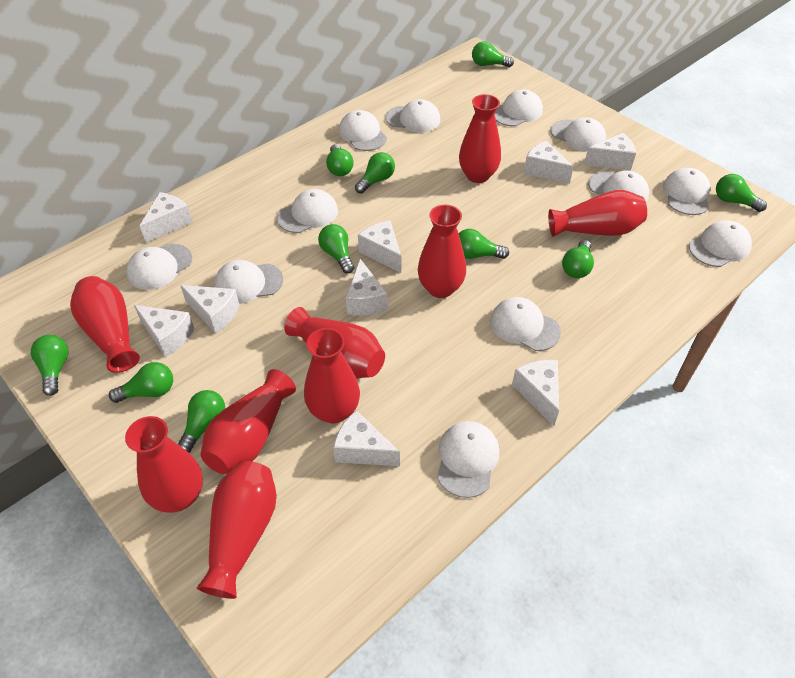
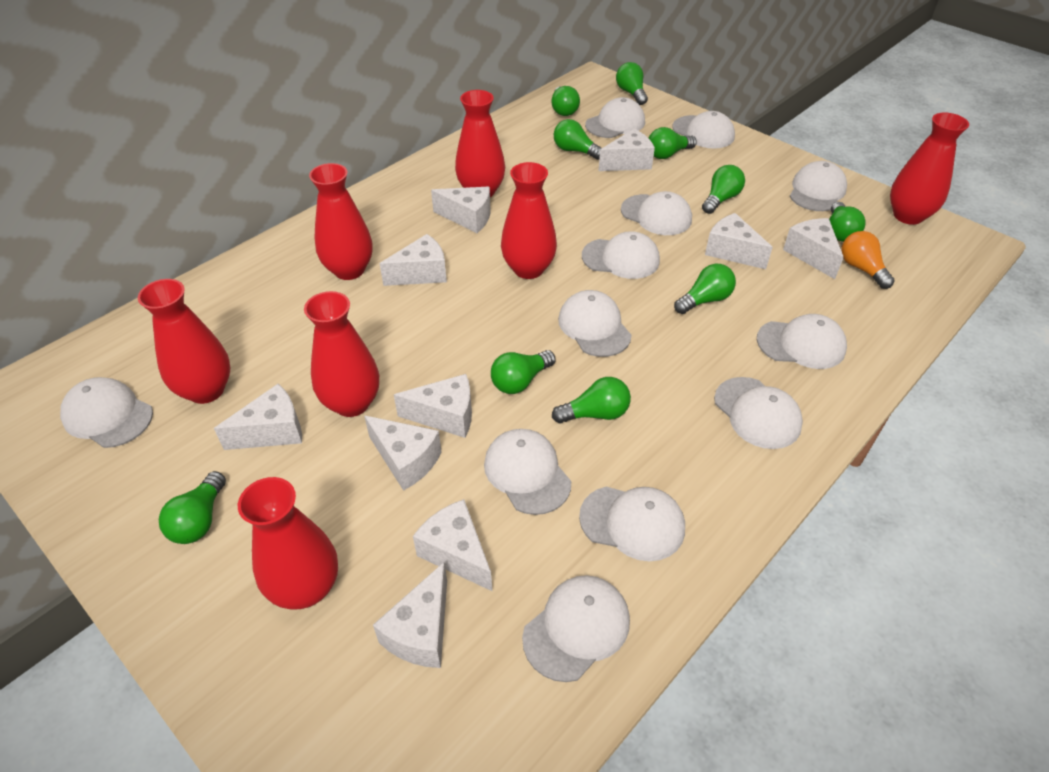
orange light bulb: 0 -> 1
red vase: 9 -> 7
white cheese: 9 -> 10

